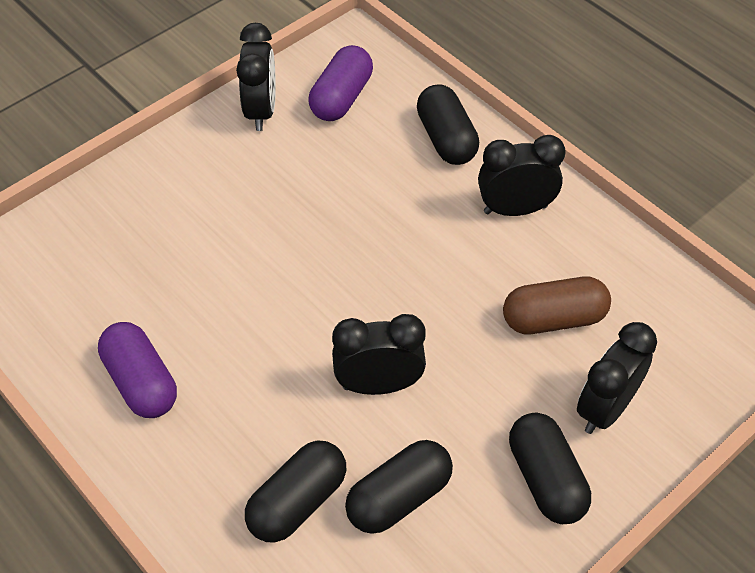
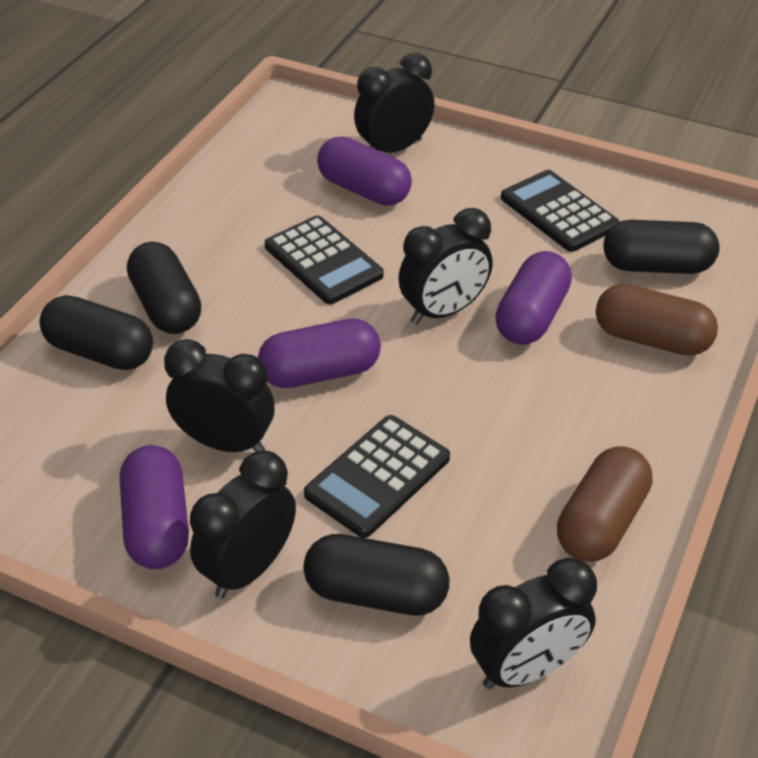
black calculator: 0 -> 3
black clock: 4 -> 5
brown capsule: 1 -> 2
purple capsule: 2 -> 4

